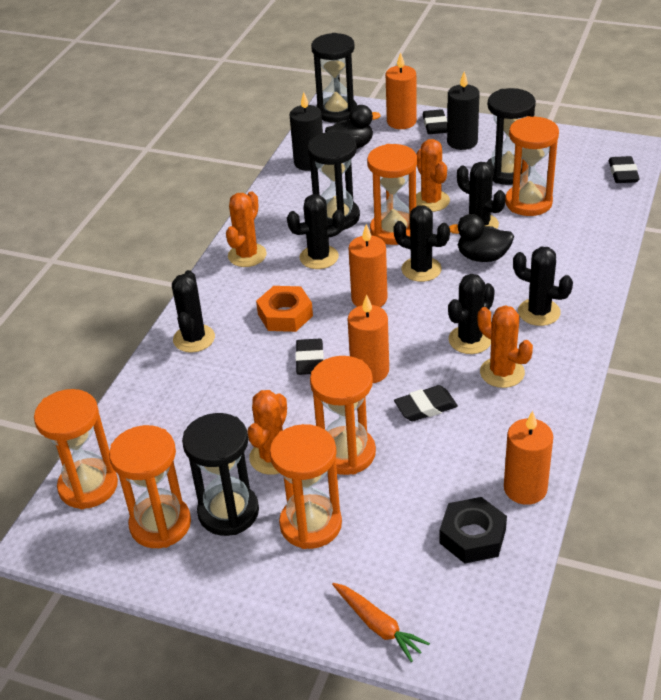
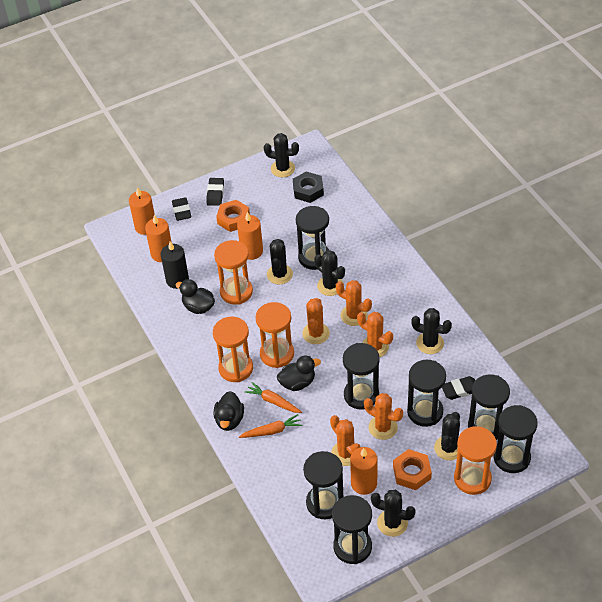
black candle: 2 -> 1
black duck: 2 -> 3
black eraser: 4 -> 3
black hourglass: 4 -> 7
orange cactus: 4 -> 5
orange carrot: 1 -> 2
orange hourglass: 6 -> 4
orange nut: 1 -> 2

